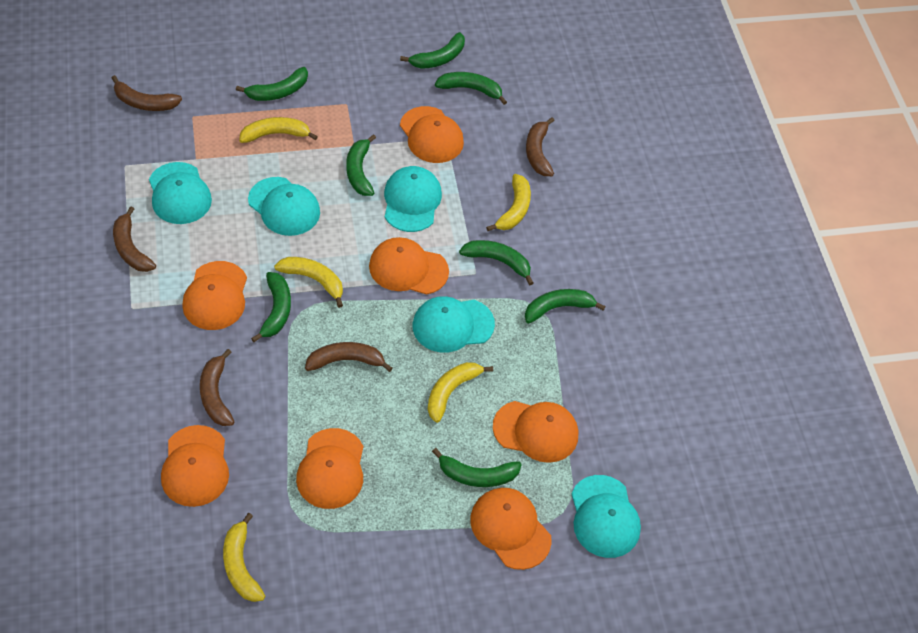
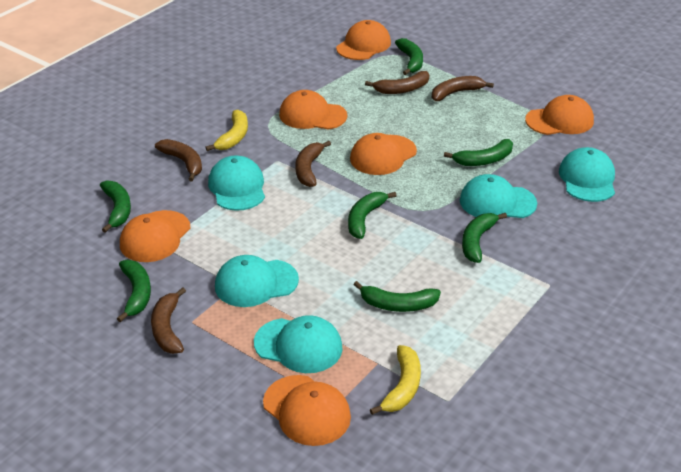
green banana: 8 -> 7
orange cap: 7 -> 6
yellow banana: 5 -> 2

